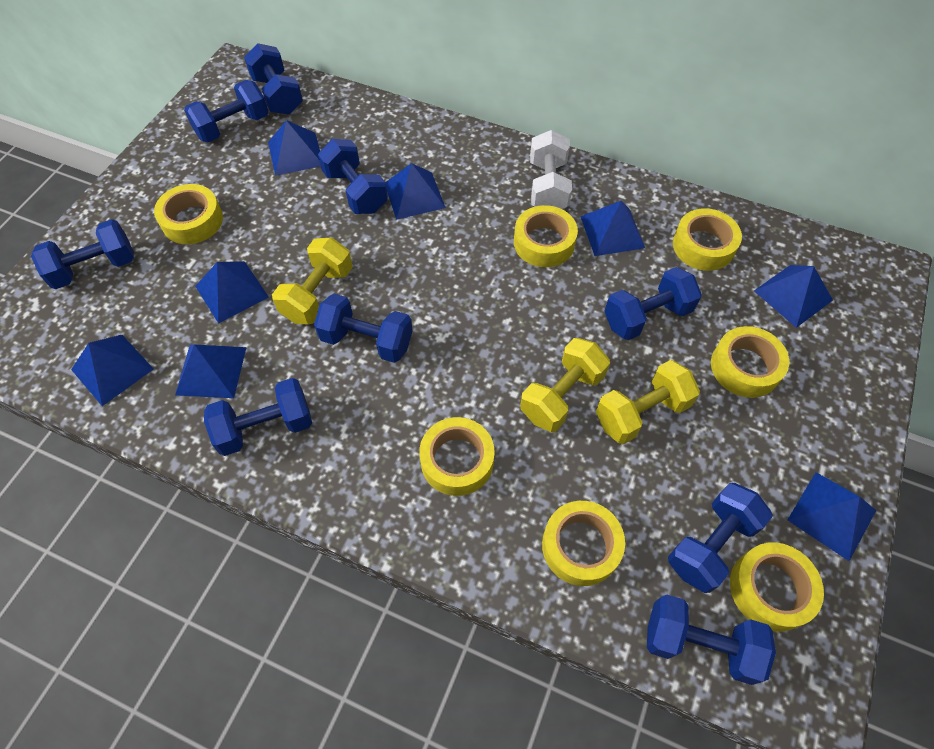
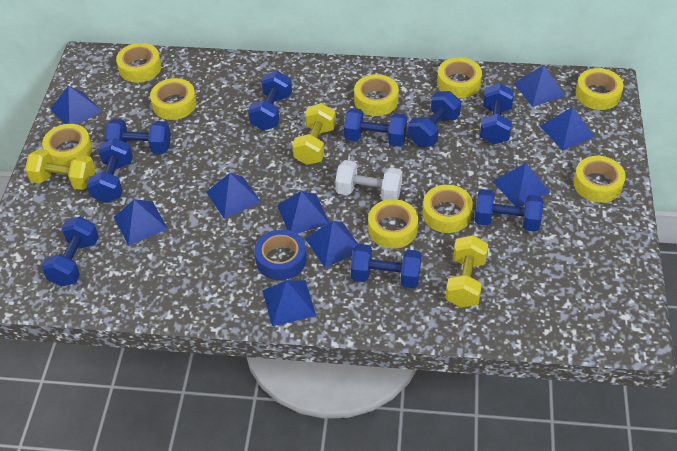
blue pyramid: 8 -> 9
blue tape: 0 -> 1
yellow tape: 7 -> 9

